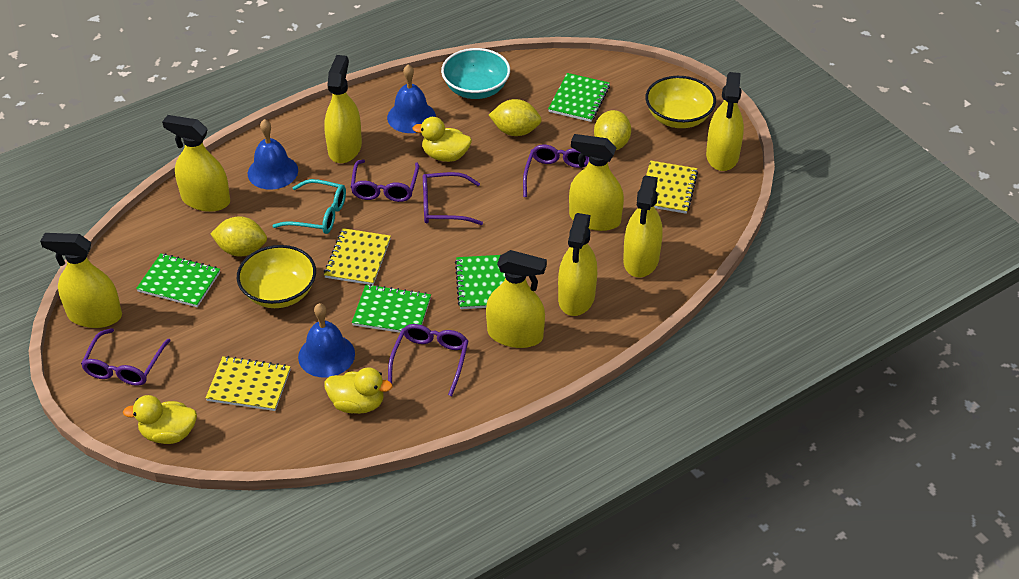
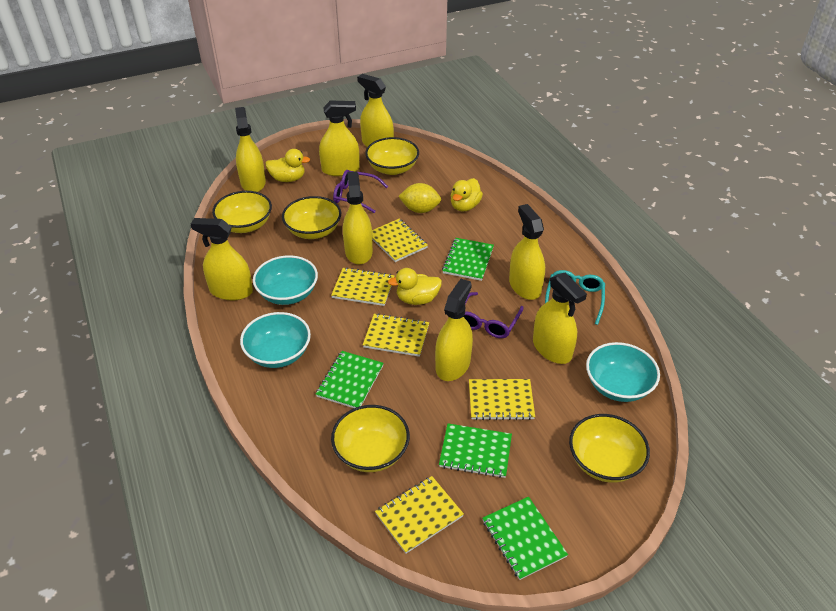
blue bell: 3 -> 0
purple glasses: 5 -> 2
turquoise bowl: 1 -> 3
yellow bowl: 2 -> 5
yellow lemon: 3 -> 1
yellow notebook: 3 -> 5

